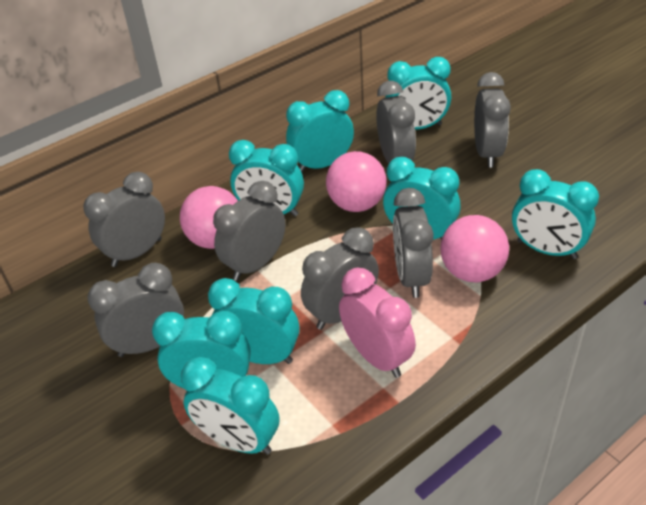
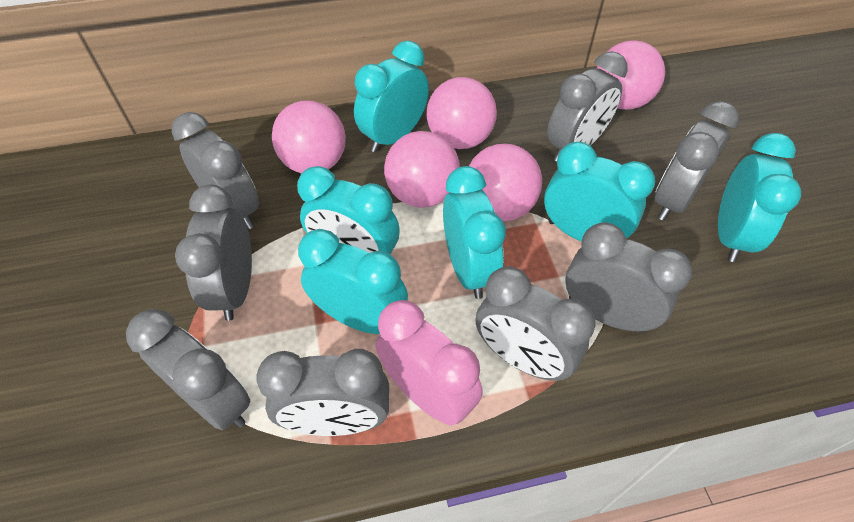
grey clock: 7 -> 8
pink ball: 3 -> 5
turquoise clock: 8 -> 6

